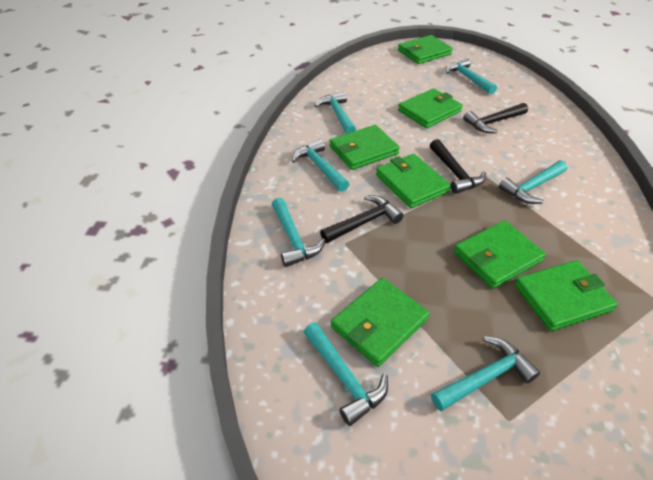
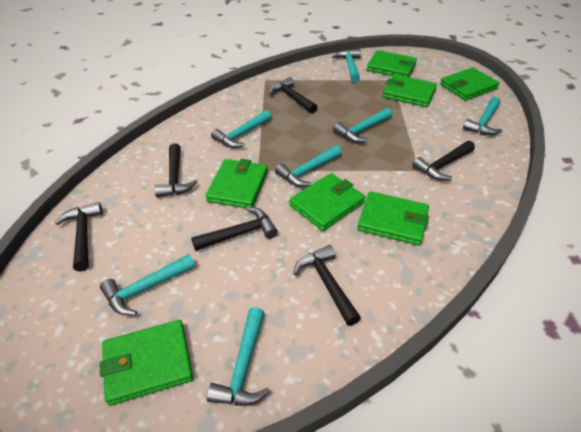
black hammer: 3 -> 6

